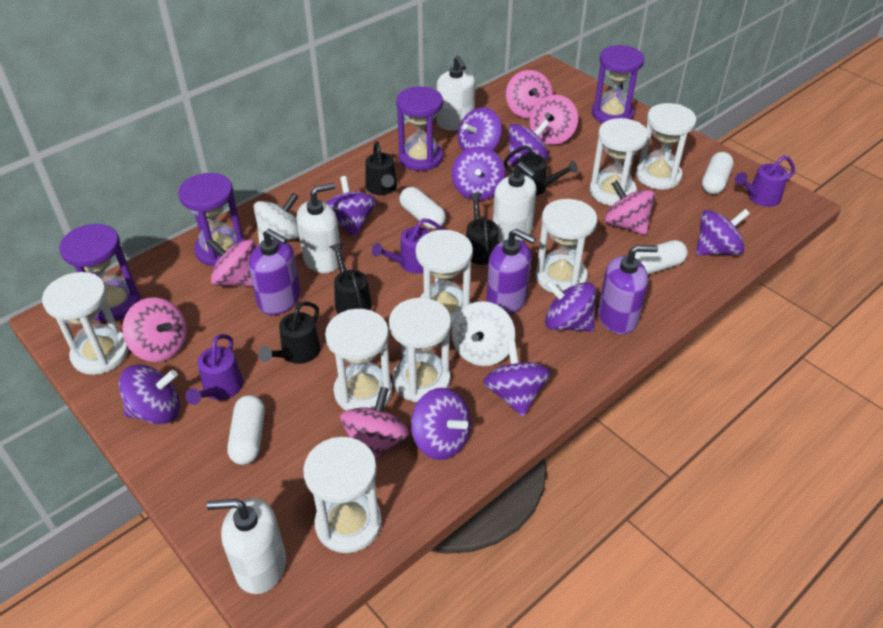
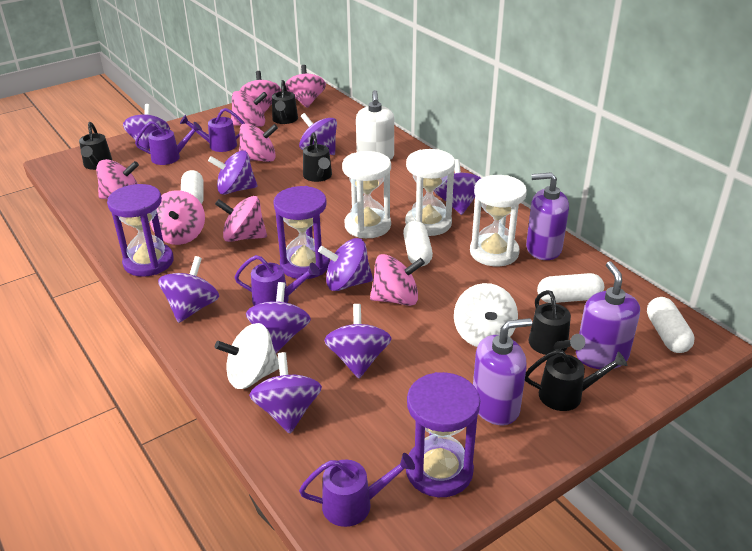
pink spinning top: 6 -> 8
purple hourglass: 4 -> 3
purple watering can: 3 -> 4
white hourglass: 8 -> 3
white soap dispenser: 4 -> 1

